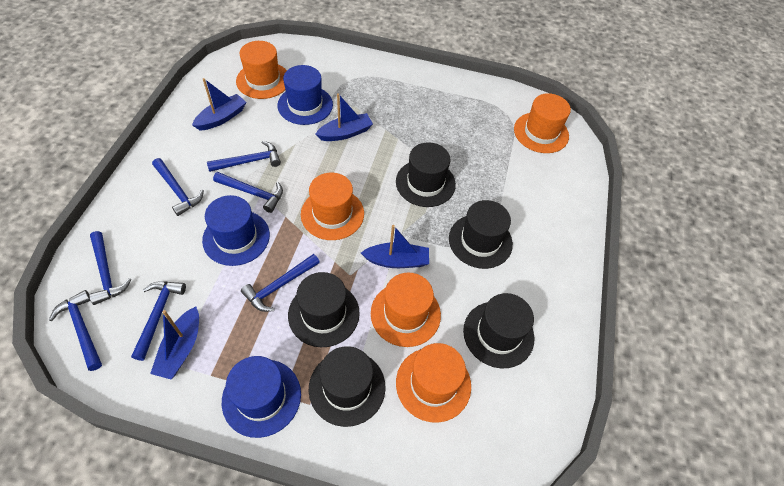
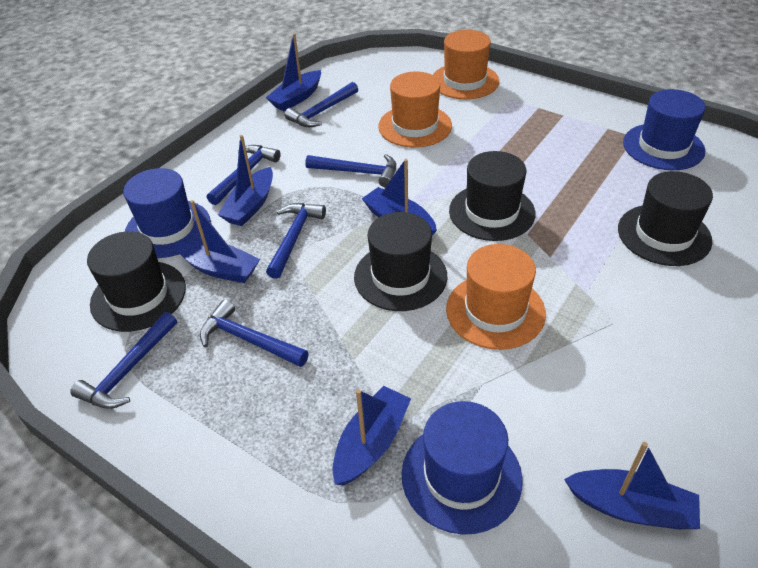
black hat: 5 -> 4
blue boat: 4 -> 6
blue hammer: 7 -> 6
orange hat: 5 -> 3

